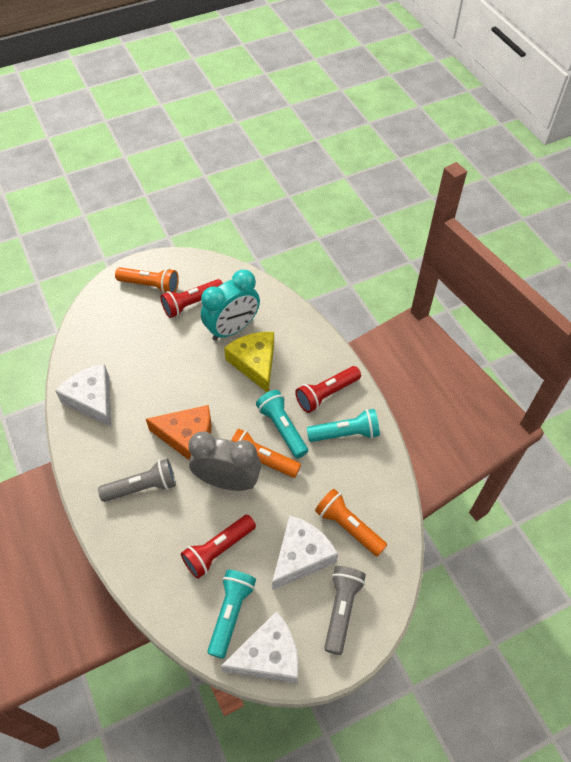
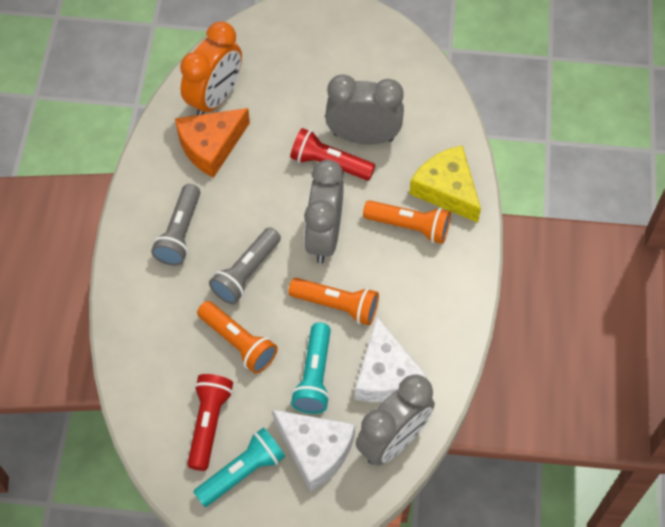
grey clock: 1 -> 3
orange clock: 0 -> 1
red flashlight: 3 -> 2
turquoise clock: 1 -> 0
turquoise flashlight: 3 -> 2
white cheese: 3 -> 2

